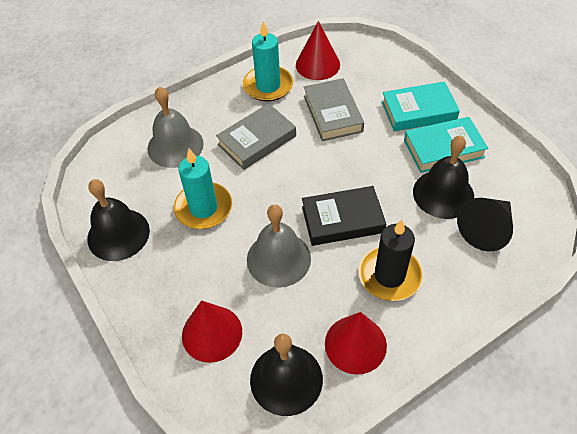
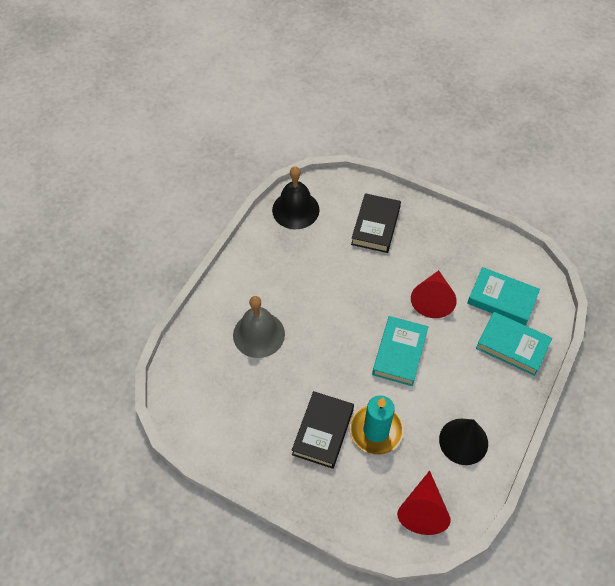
black bell: 3 -> 1
black book: 1 -> 2
black candle: 1 -> 0
grey bell: 2 -> 1
grey book: 2 -> 0
red cone: 3 -> 2
turquoise book: 2 -> 3
turquoise candle: 2 -> 1

